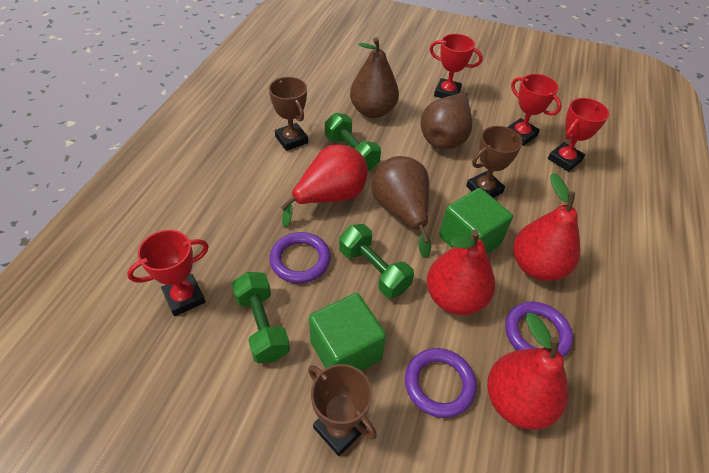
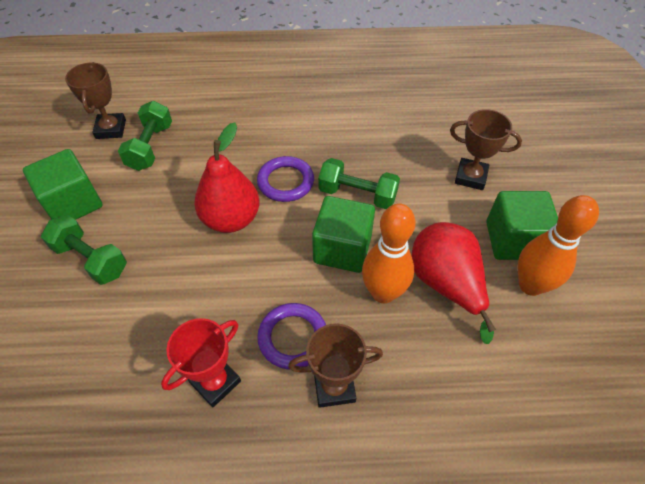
brown pear: 3 -> 0
green cube: 2 -> 3
orange bowling pin: 0 -> 2
purple ring: 3 -> 2
red pear: 4 -> 2
red trophy: 4 -> 1

